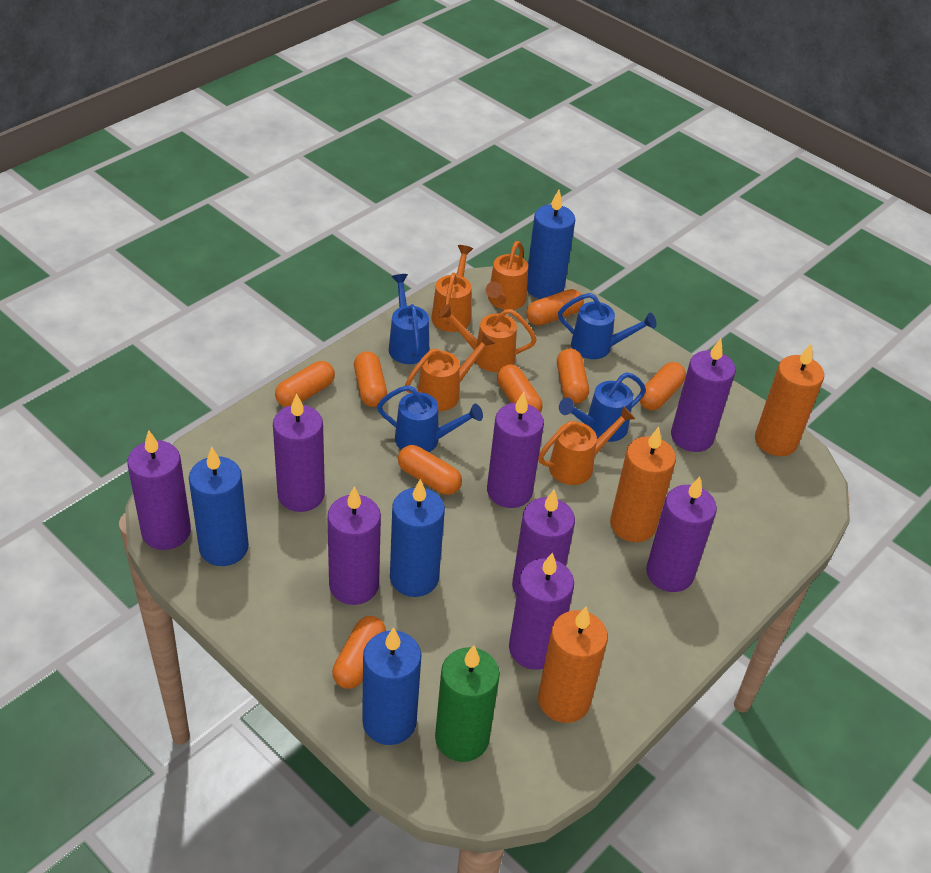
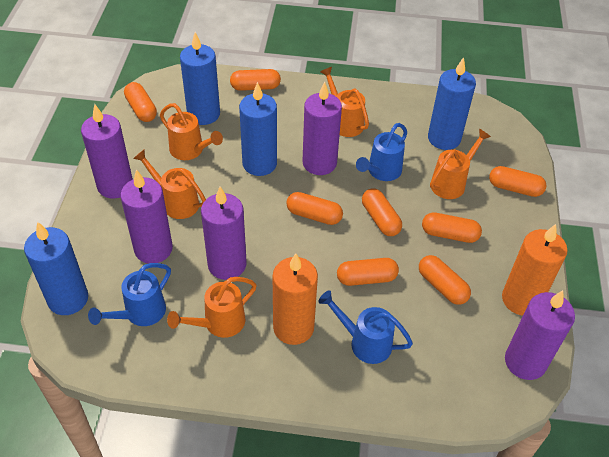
blue watering can: 4 -> 3
green candle: 1 -> 0
orange candle: 3 -> 2
purple candle: 8 -> 5

